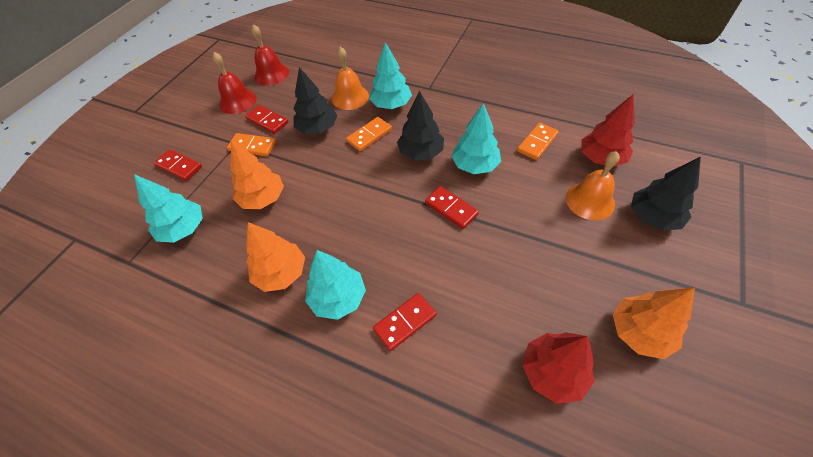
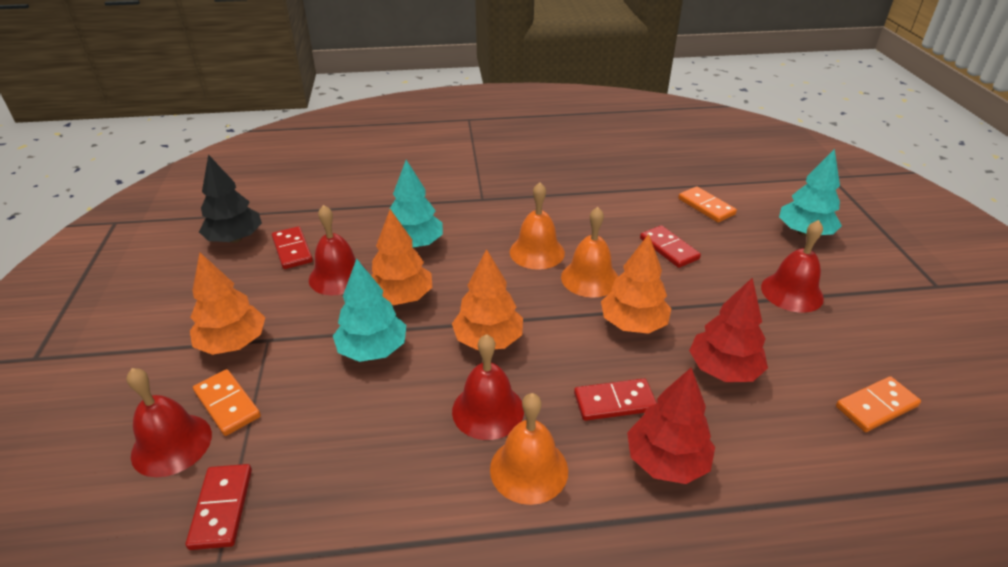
black tree: 3 -> 1
orange bell: 2 -> 3
orange tree: 3 -> 4
red bell: 2 -> 4
turquoise tree: 4 -> 3

